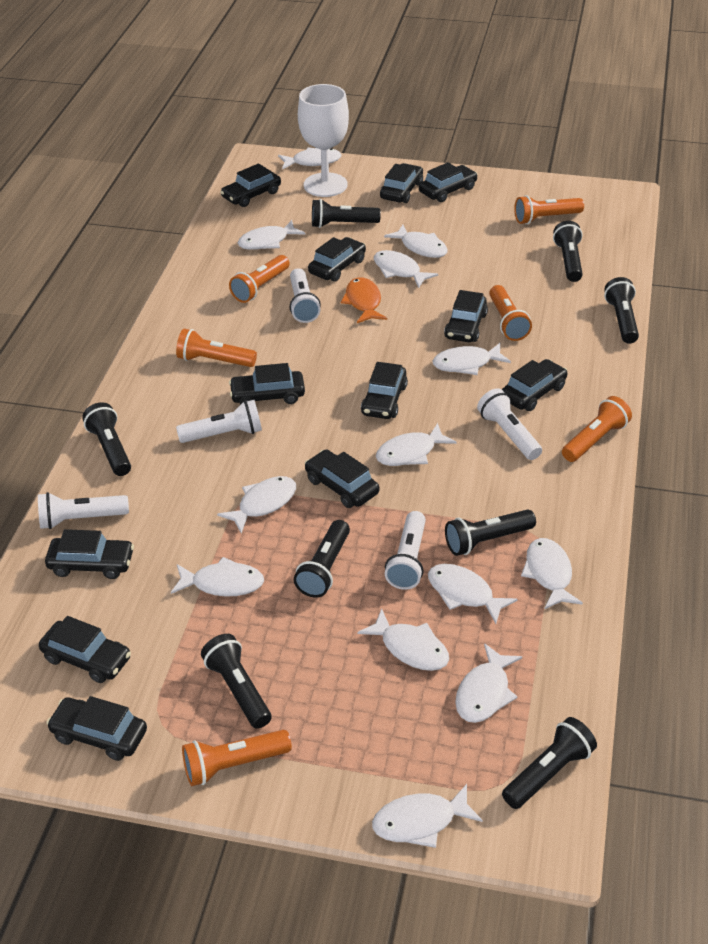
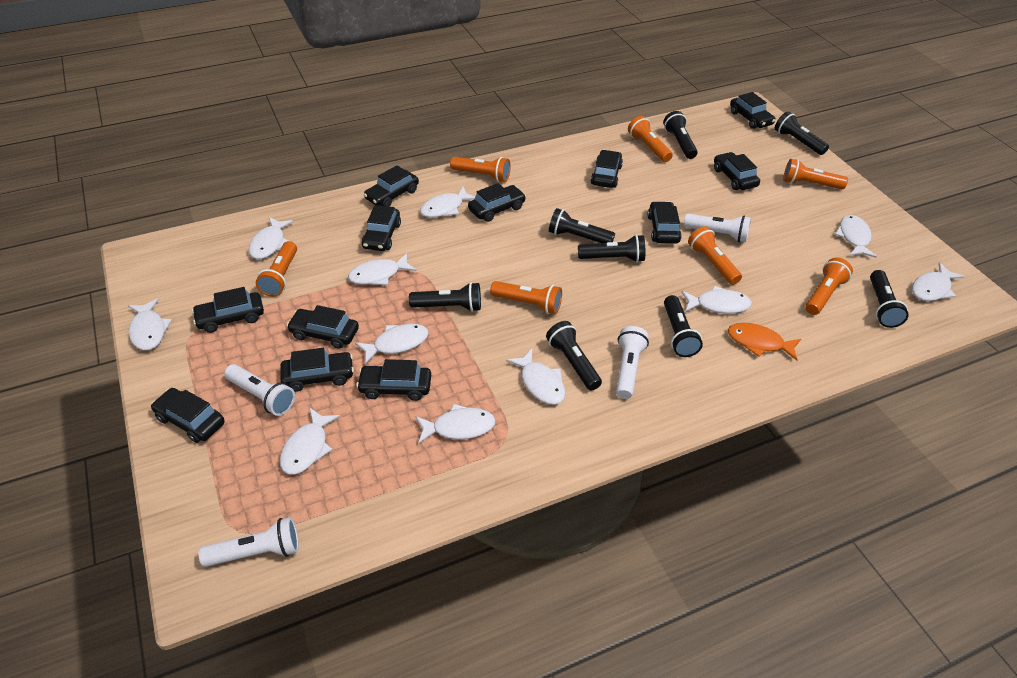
orange flashlight: 6 -> 7
white fish: 13 -> 11
white flashlight: 5 -> 4
white goblet: 1 -> 0

